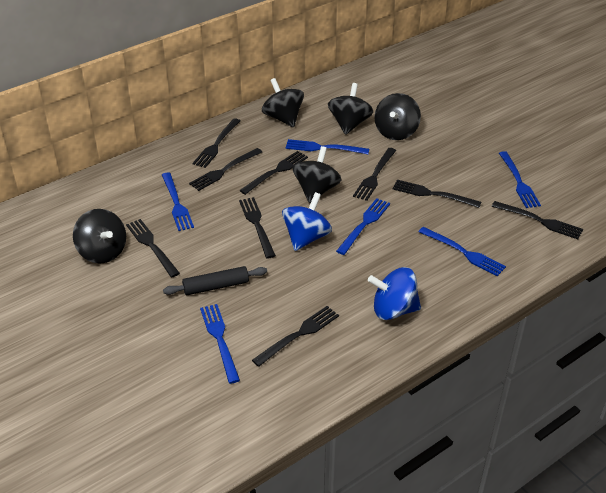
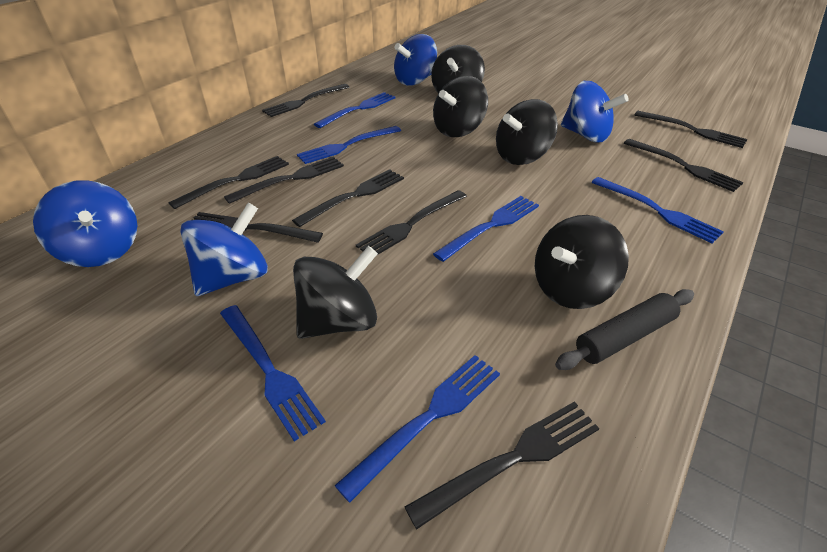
blue spinning top: 2 -> 4

